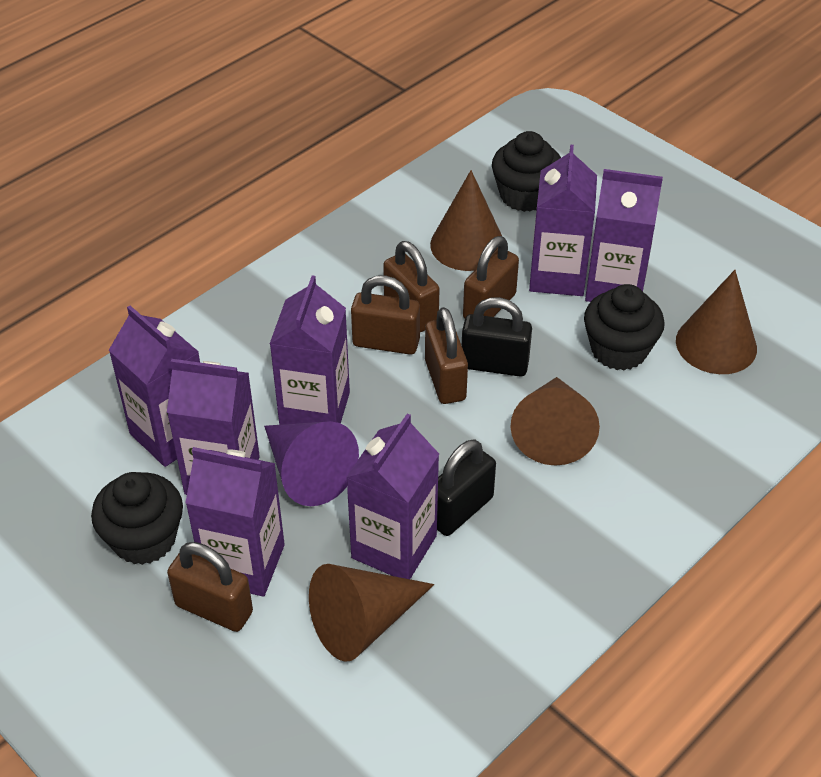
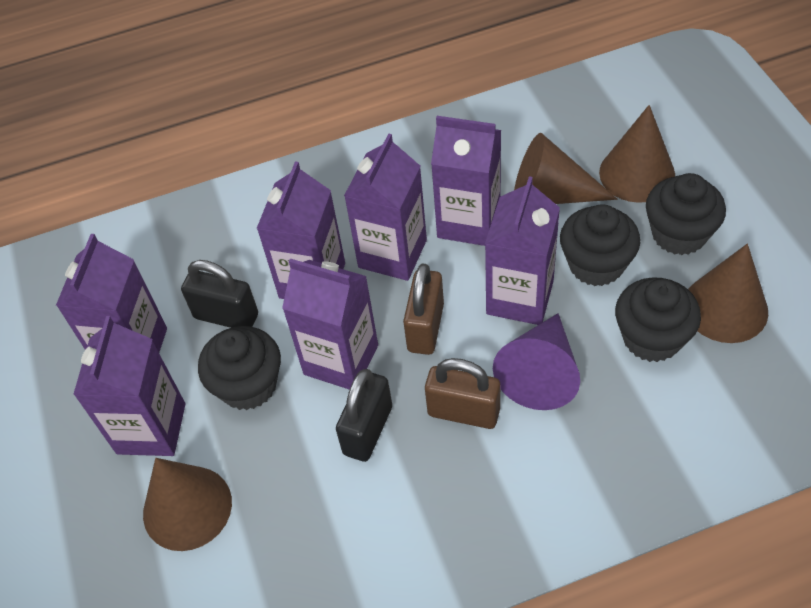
black cupcake: 3 -> 4
brown padlock: 5 -> 2

